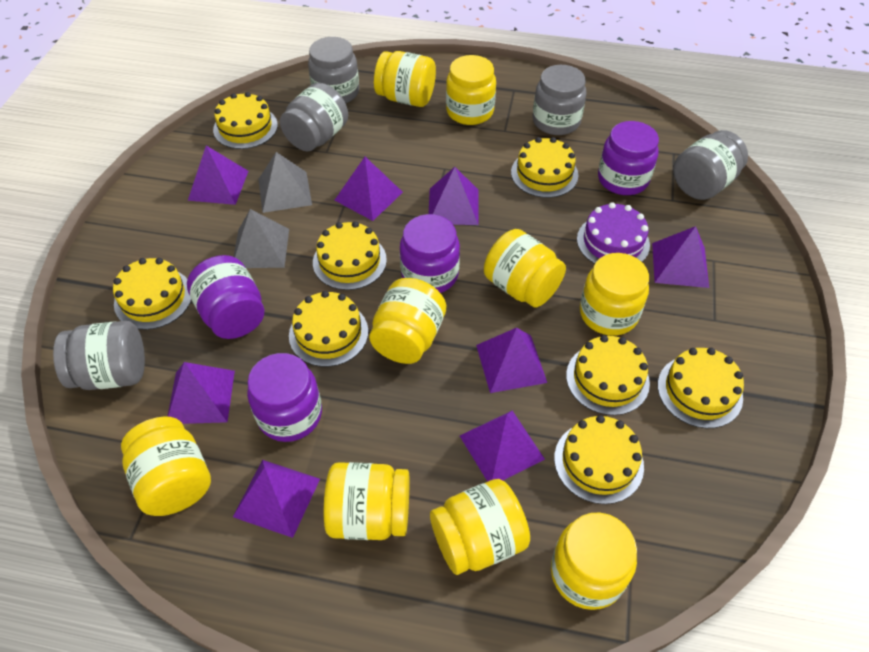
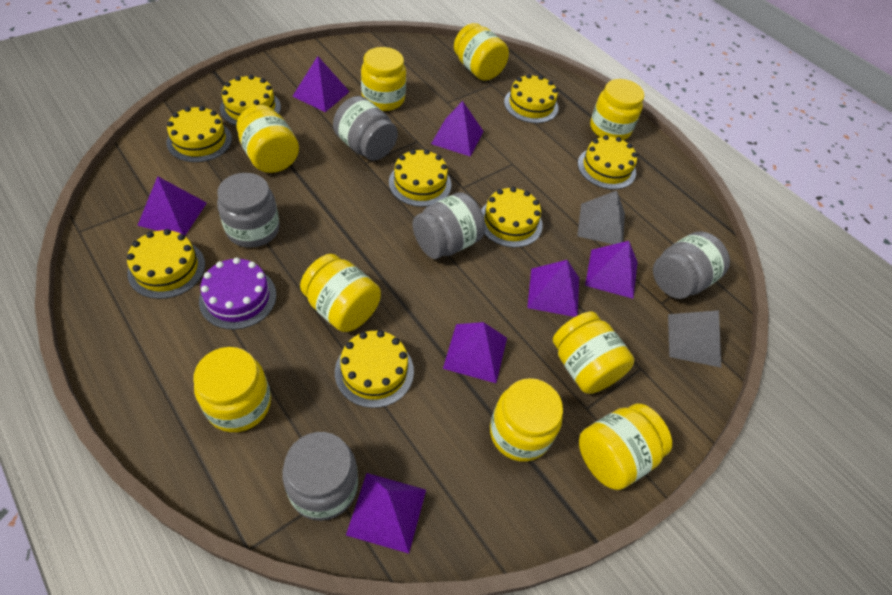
purple jar: 4 -> 0
purple pyramid: 8 -> 7

